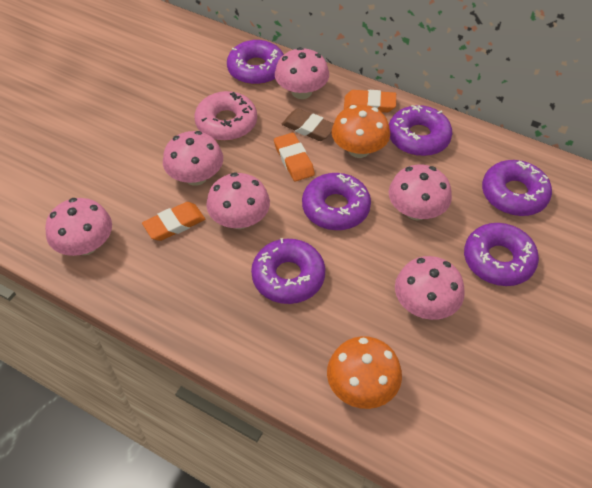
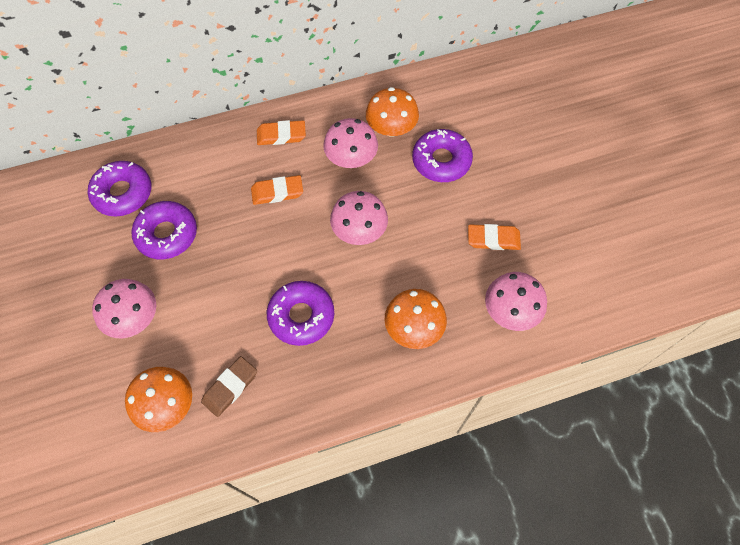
orange mushroom: 2 -> 3
pink donut: 1 -> 0
pink mushroom: 6 -> 4
purple donut: 6 -> 4

